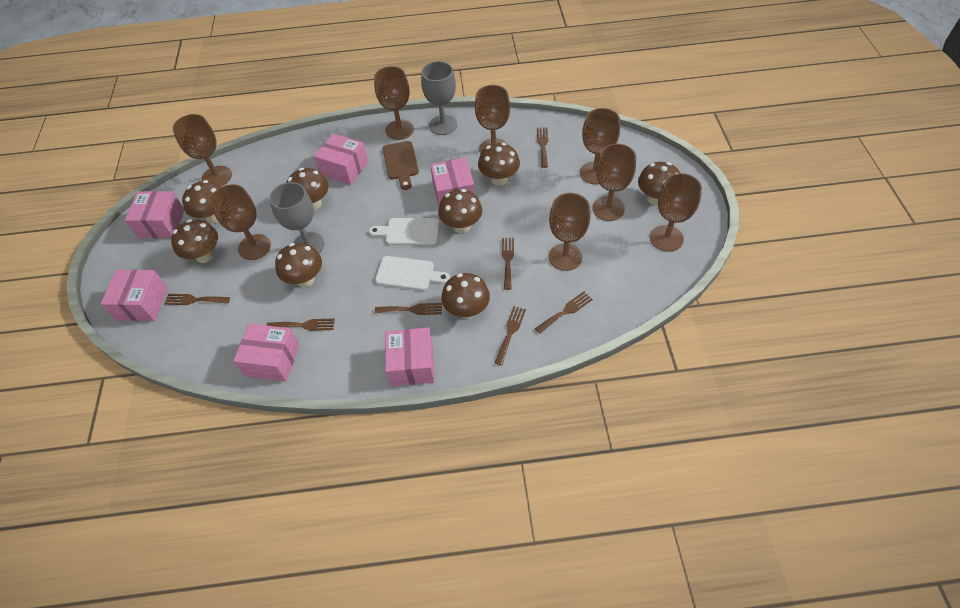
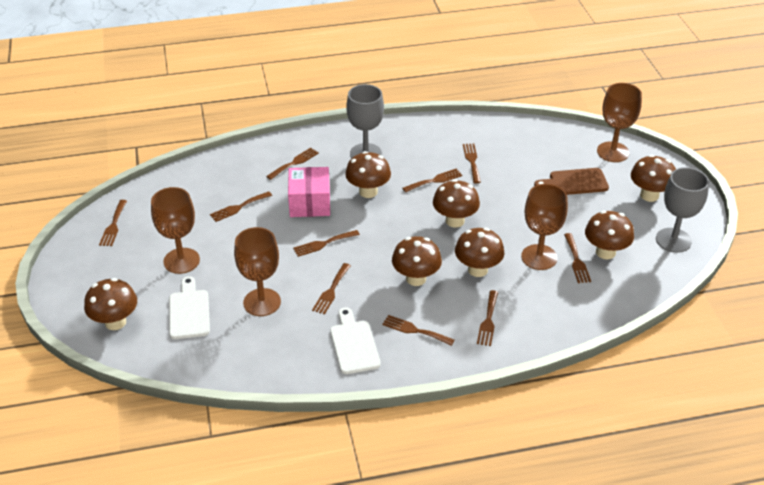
brown fork: 7 -> 10
brown goblet: 8 -> 4
brown mushroom: 8 -> 7
pink box: 6 -> 1

